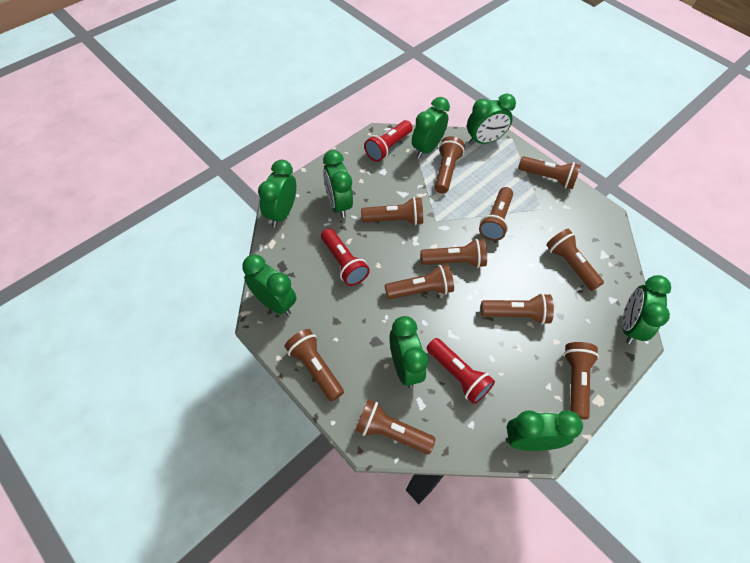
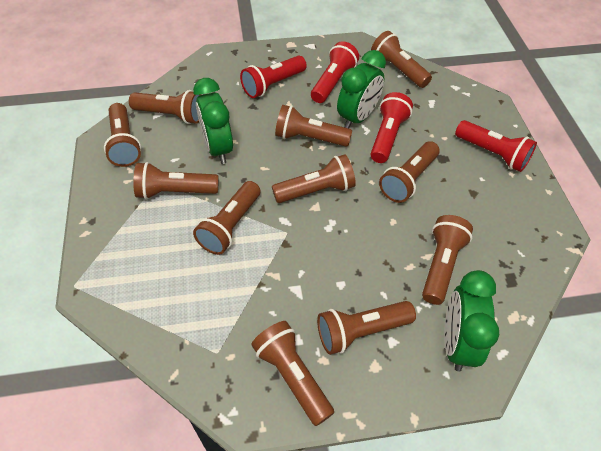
green clock: 8 -> 3
red flashlight: 3 -> 4

